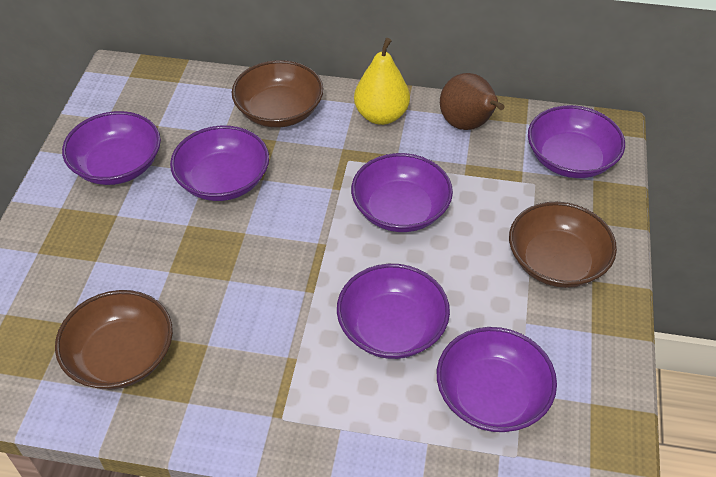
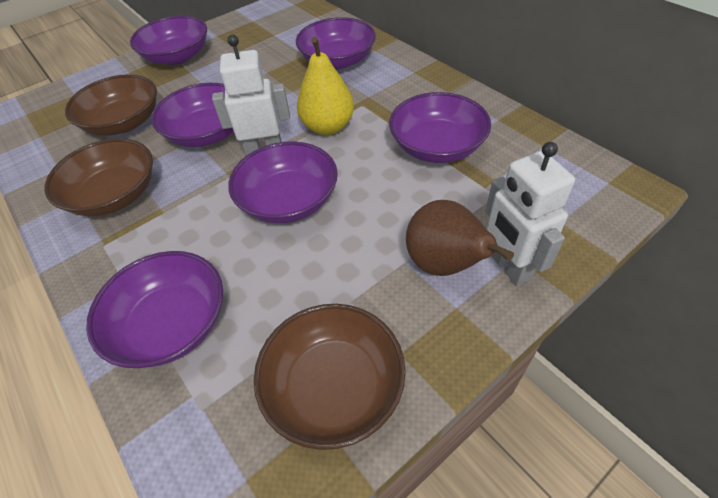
white robot: 0 -> 2

